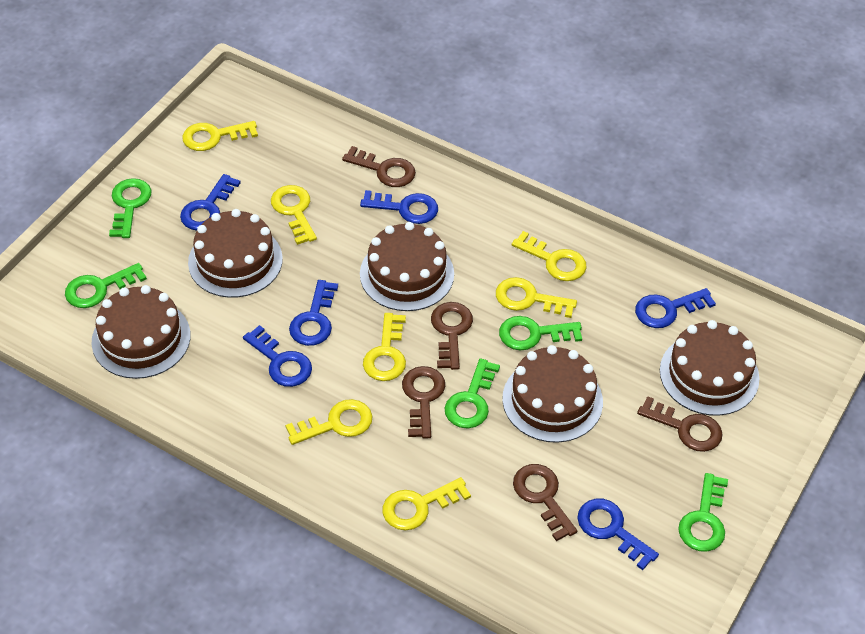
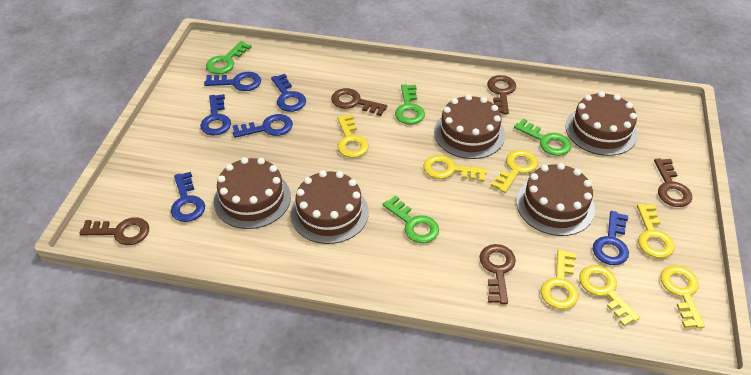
green key: 5 -> 4

